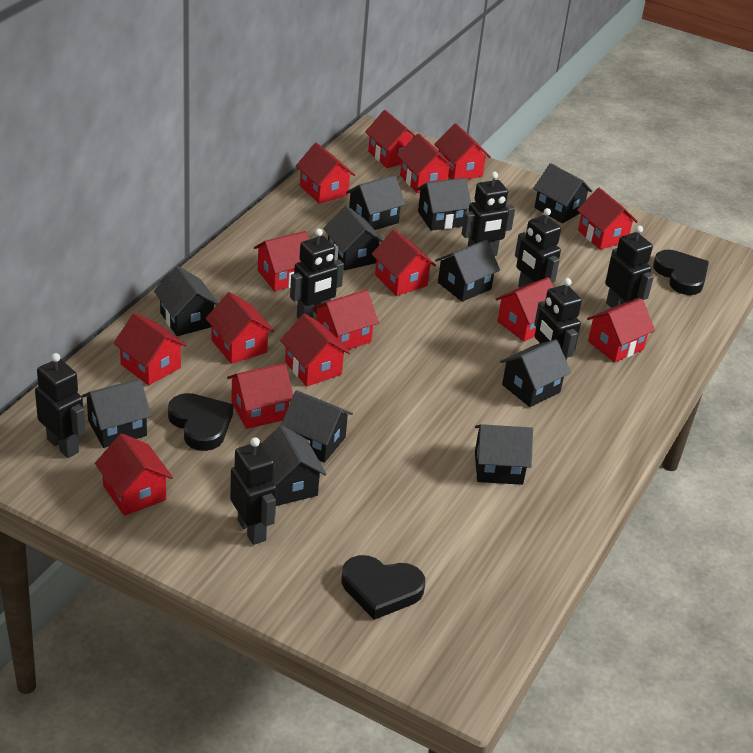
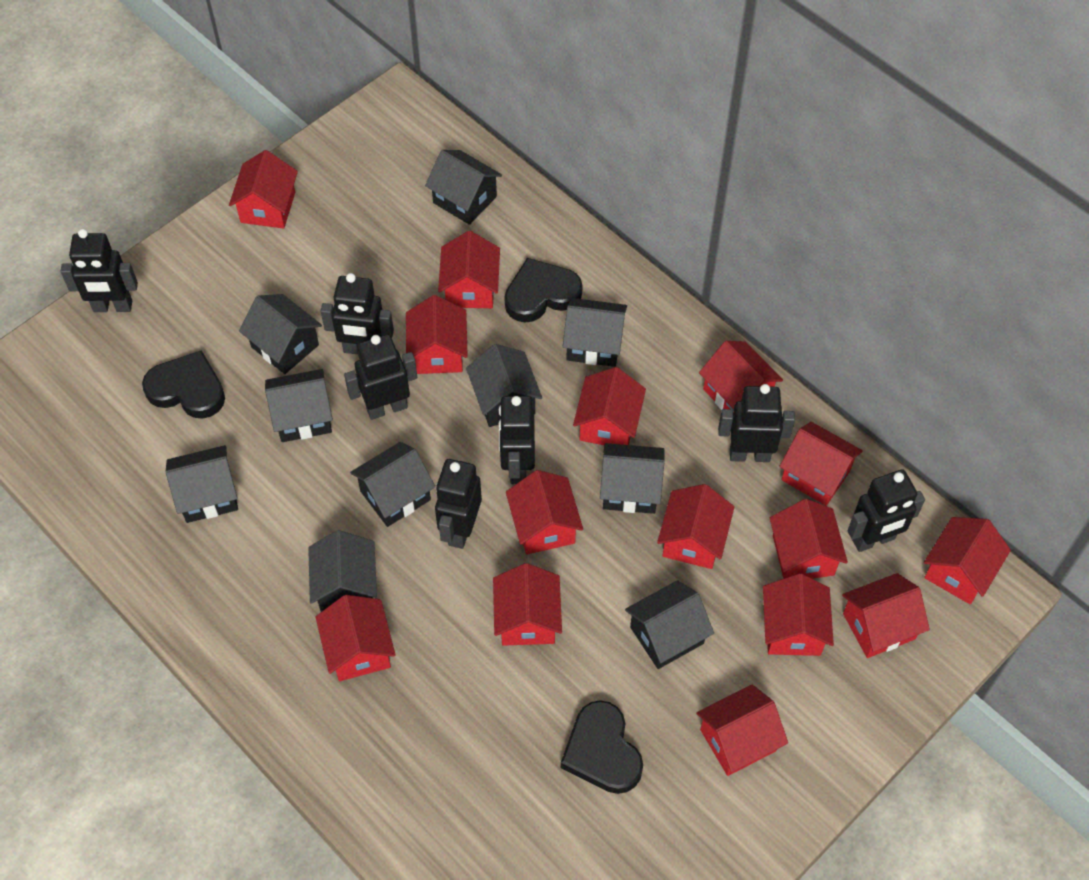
black house: 11 -> 10

